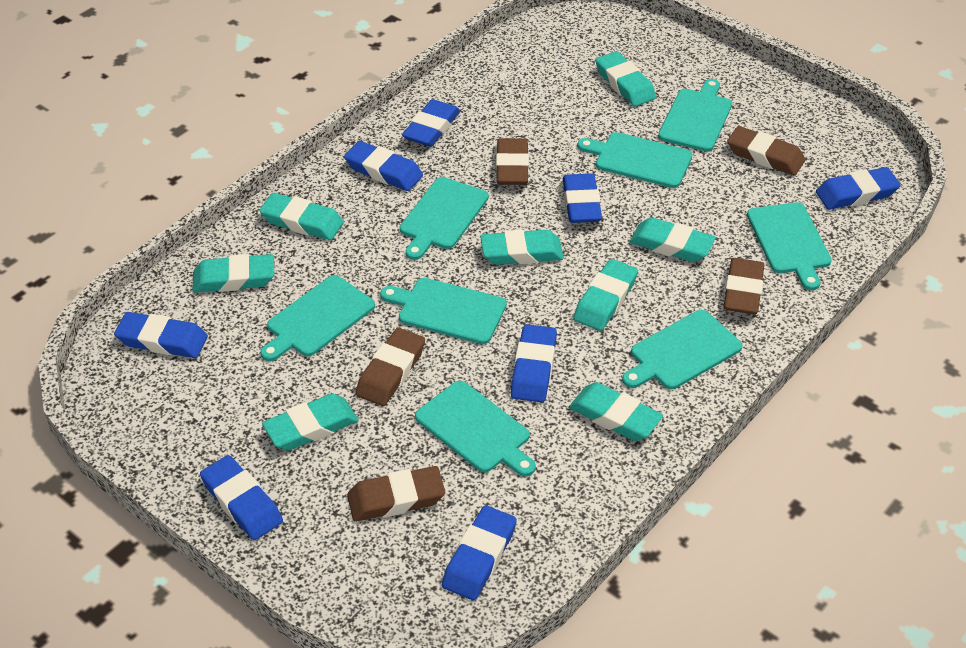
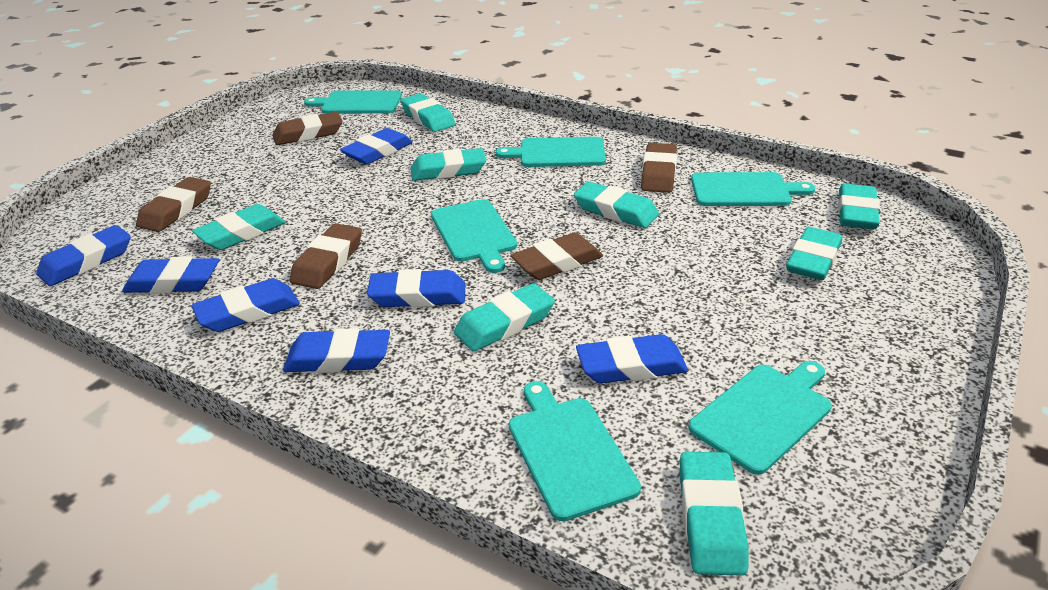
blue eraser: 8 -> 7
turquoise cutting board: 8 -> 6

